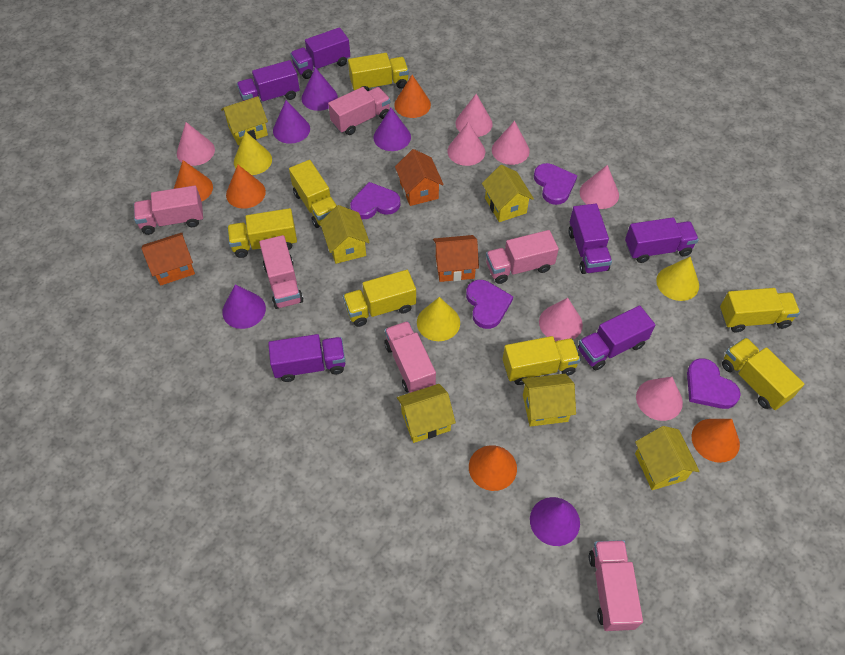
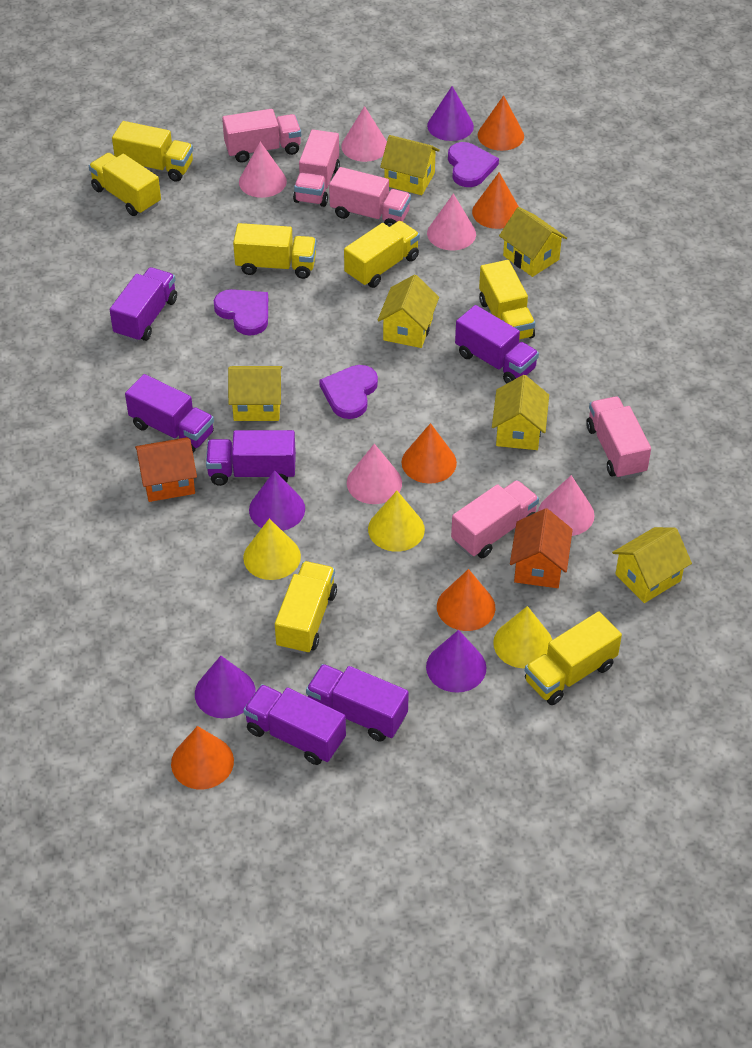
orange house: 3 -> 2
pink cone: 7 -> 5
pink truck: 6 -> 5
purple cone: 5 -> 4
purple heart: 4 -> 3

